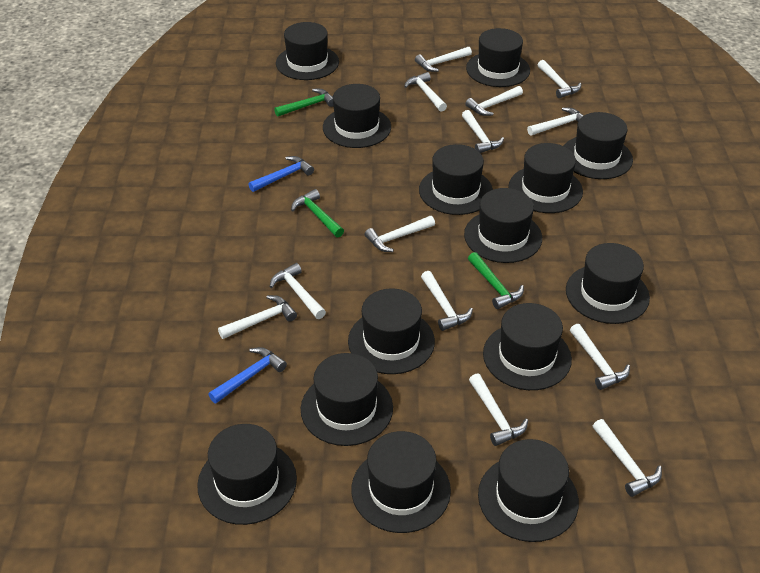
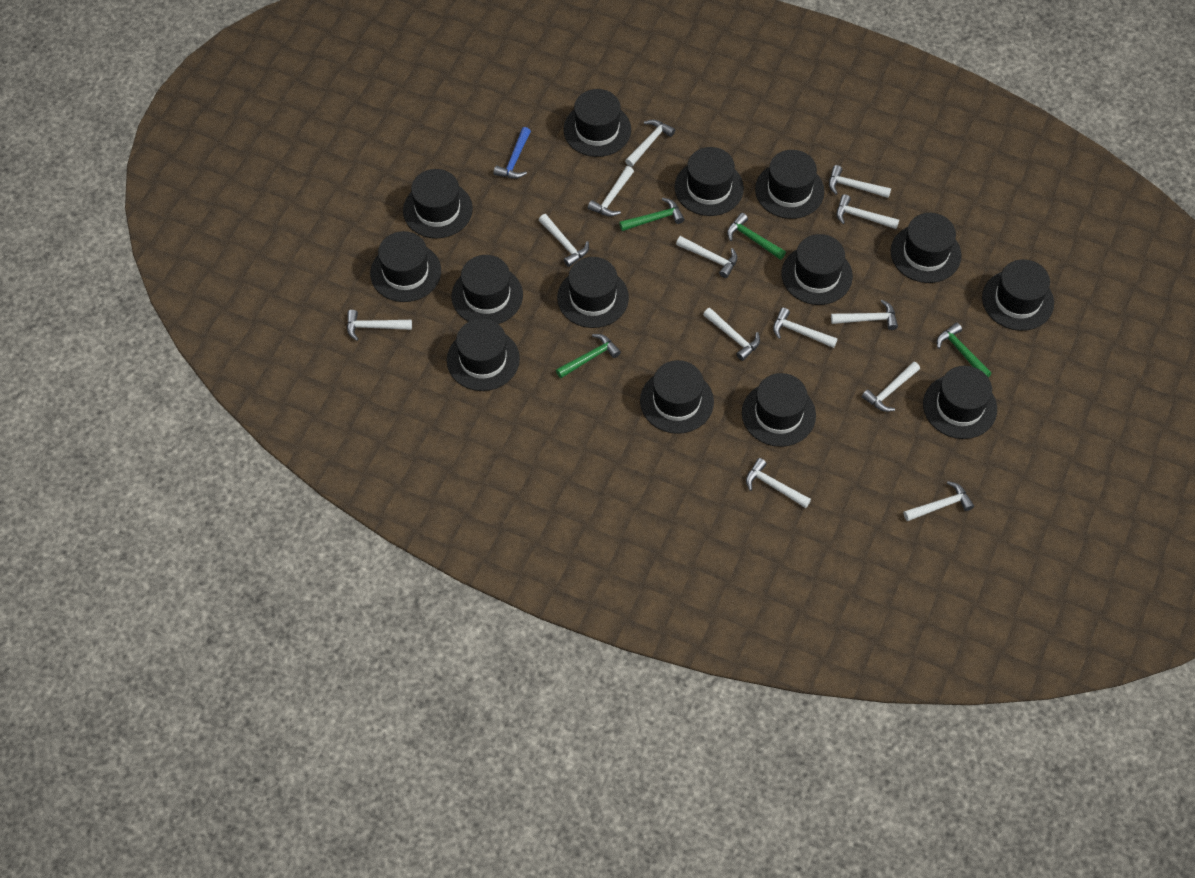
blue hammer: 2 -> 1
green hammer: 3 -> 4

